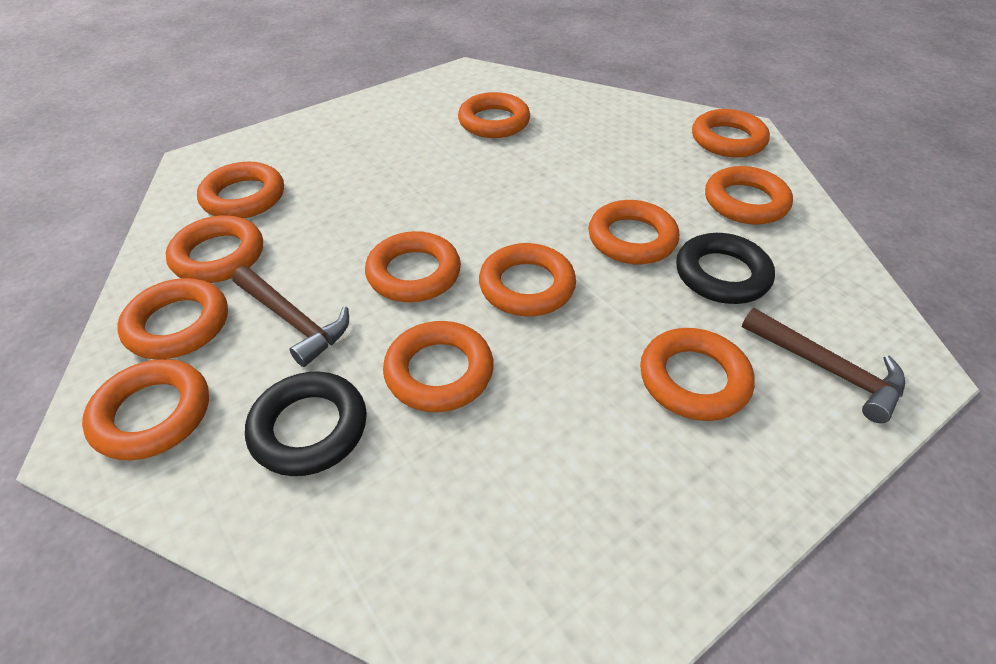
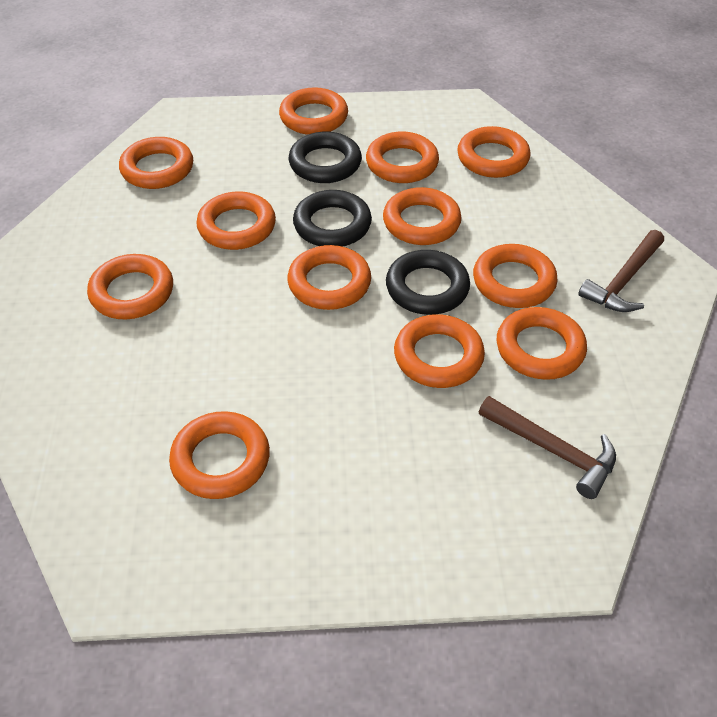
black ring: 2 -> 3

